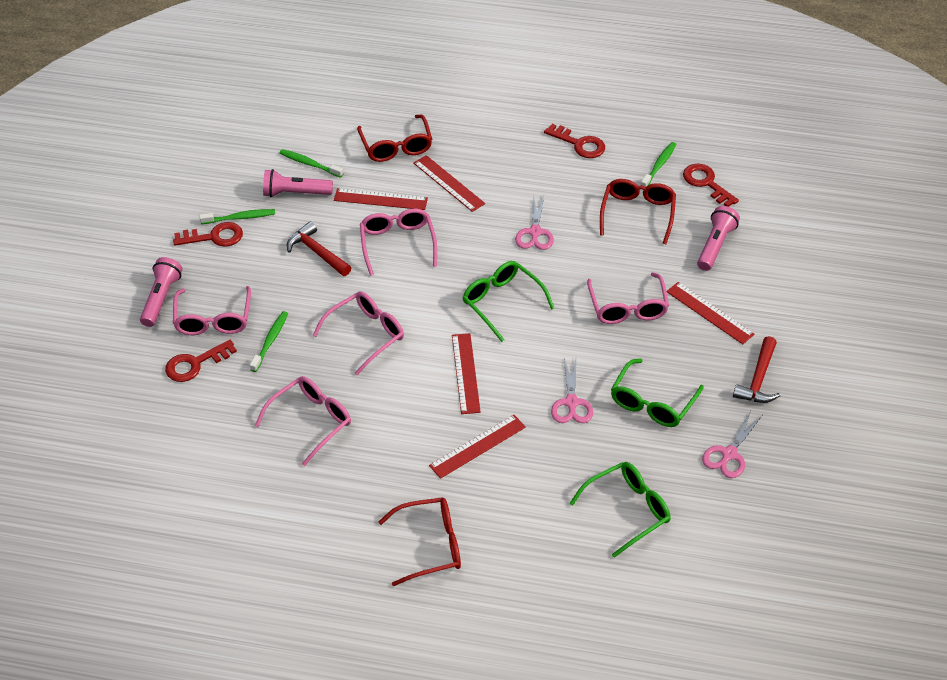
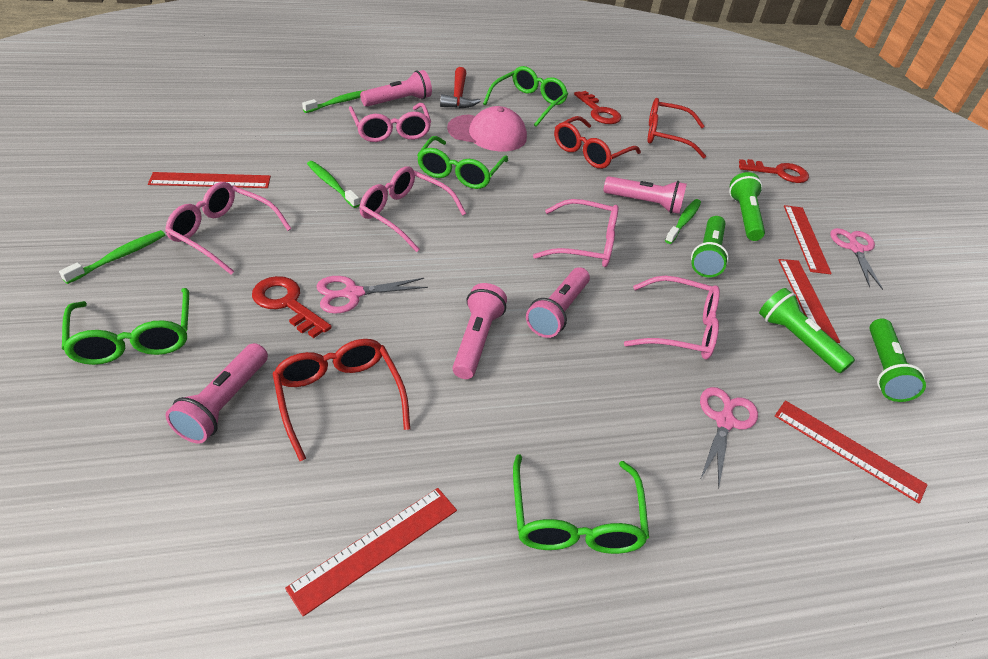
green flashlight: 0 -> 4
green glasses: 3 -> 4
pink cap: 0 -> 1
pink flashlight: 3 -> 5
red hammer: 2 -> 1
red key: 4 -> 3

